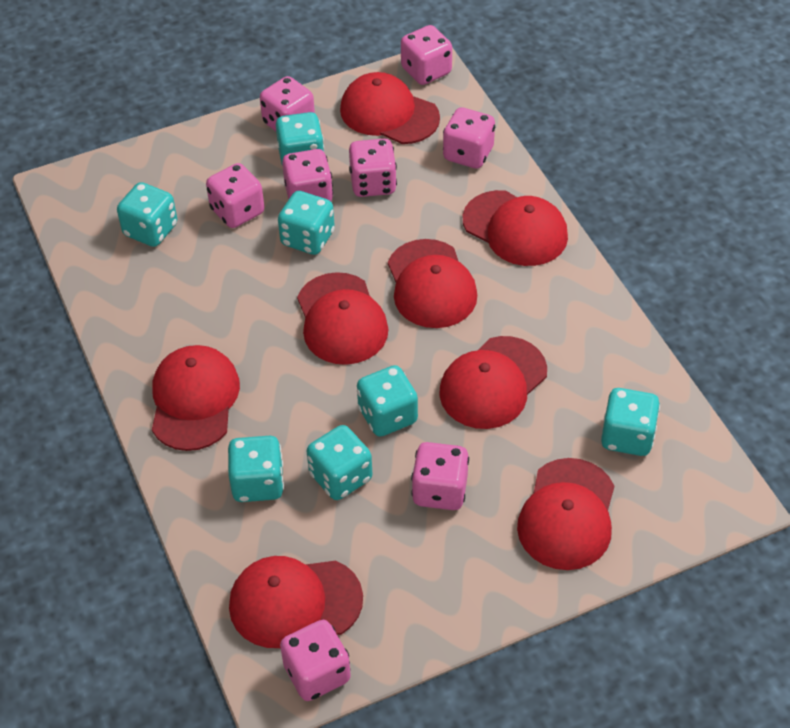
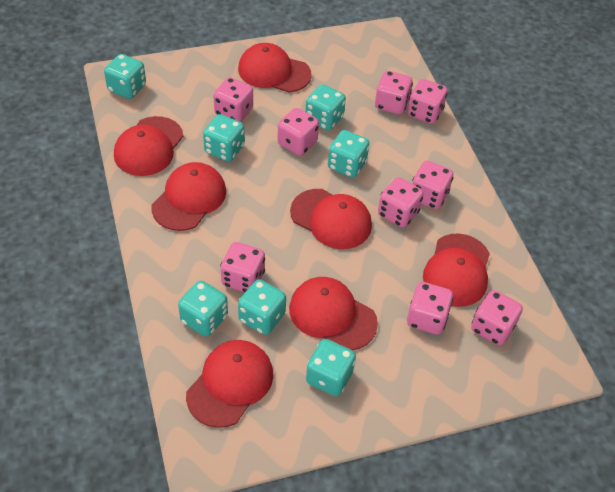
pink dice: 8 -> 9
red cap: 8 -> 7

